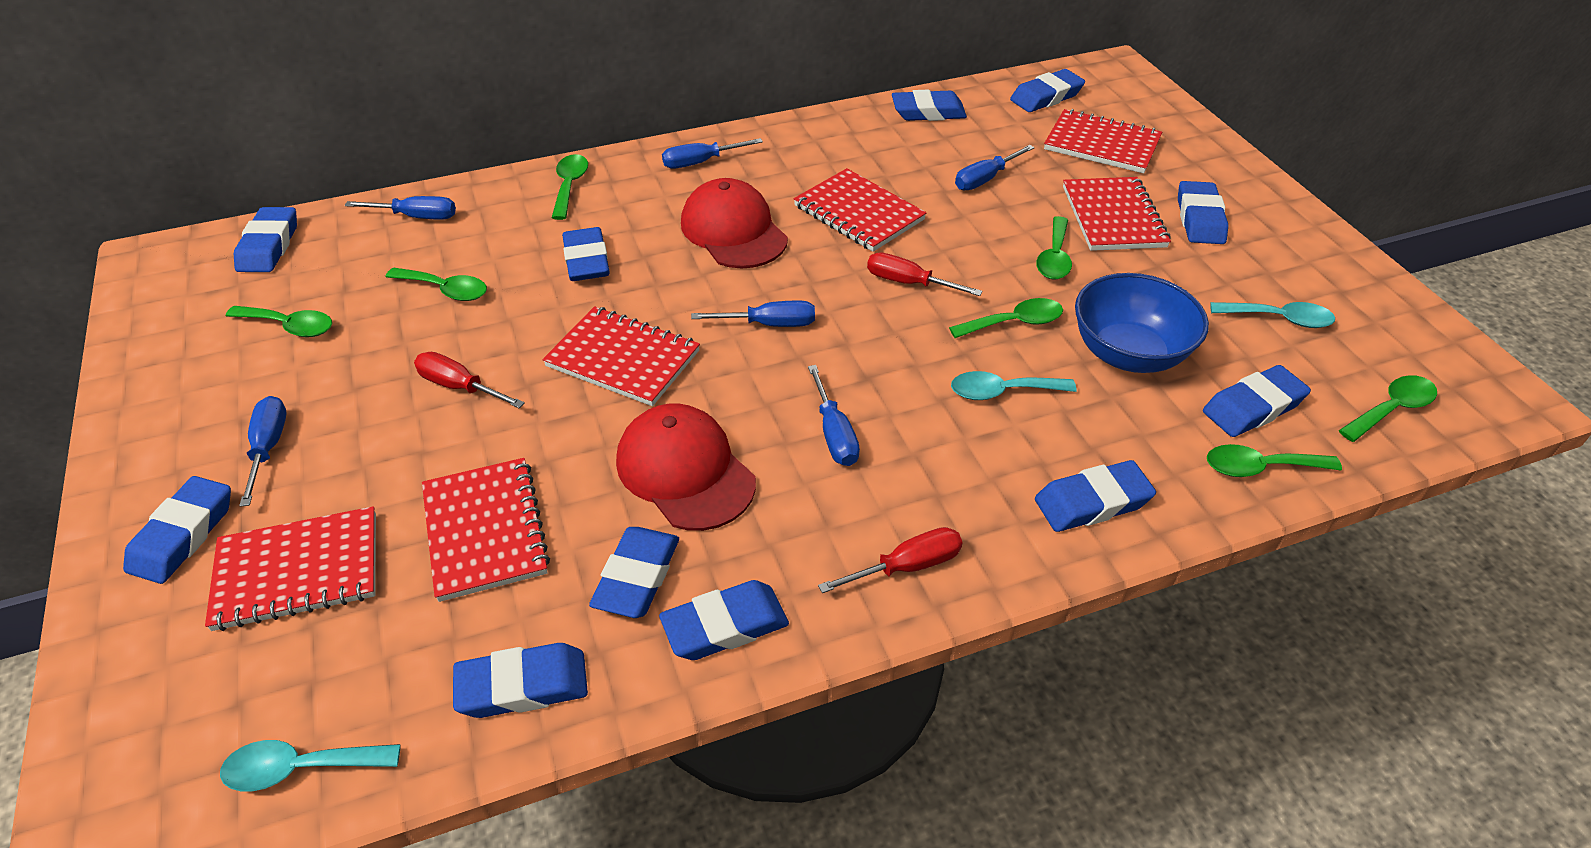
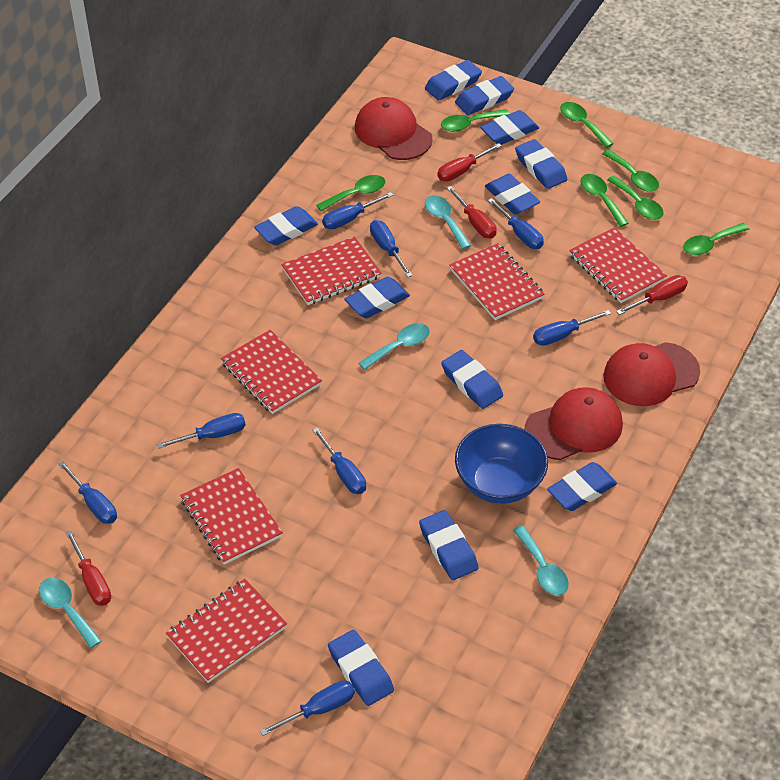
blue screwdriver: 6 -> 8
red cap: 2 -> 3
red screwdriver: 3 -> 4
turquoise spoon: 3 -> 4

